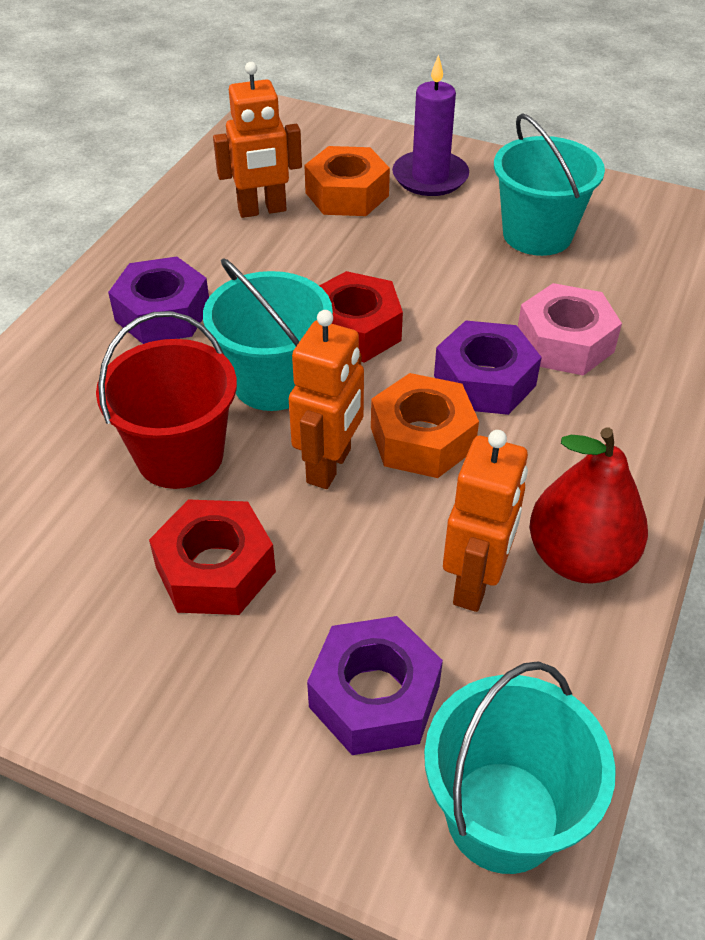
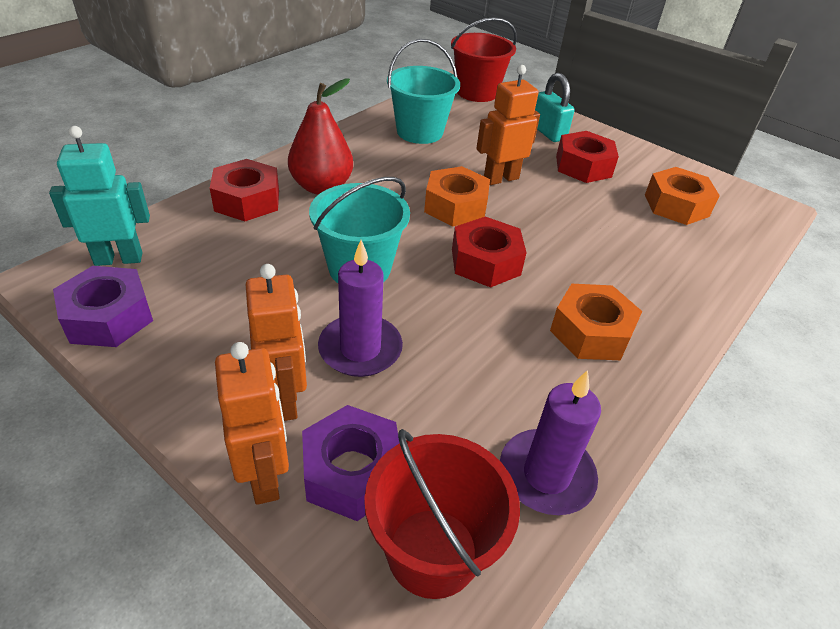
orange nut: 2 -> 3
pink nut: 1 -> 0
purple candle: 1 -> 2
purple nut: 3 -> 2
red bucket: 1 -> 2
red nut: 2 -> 3
turquoise bucket: 3 -> 2
turquoise padlock: 0 -> 1
turquoise robot: 0 -> 1

